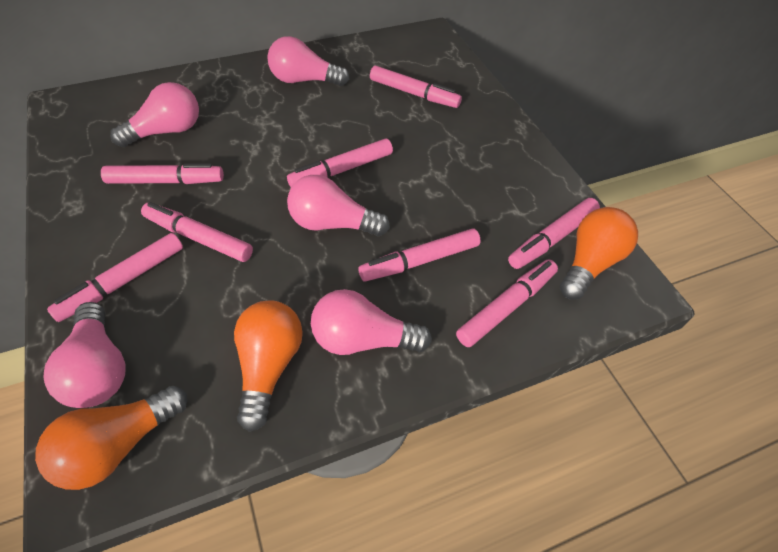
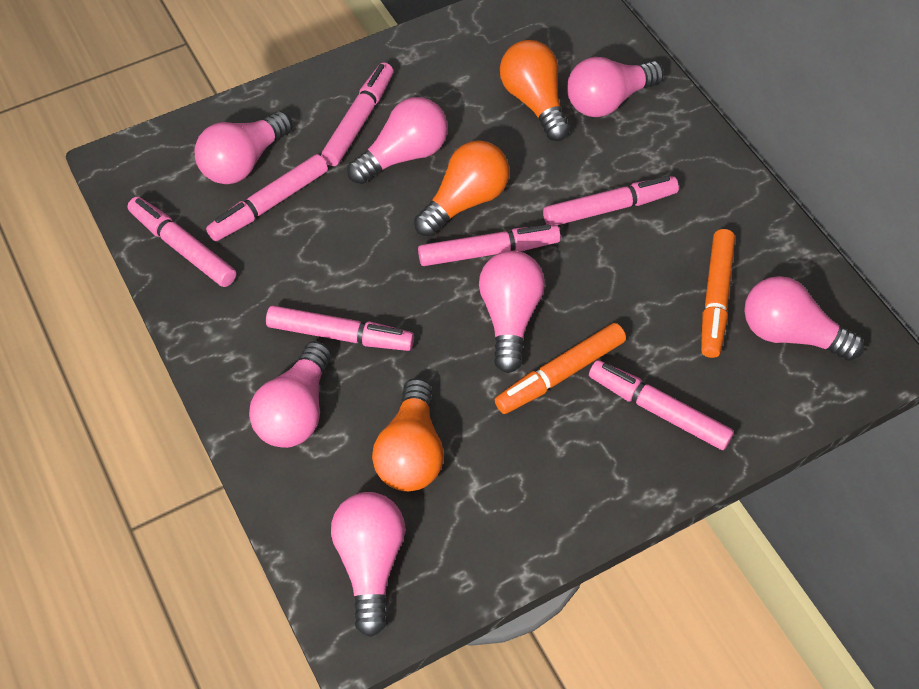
orange marker: 0 -> 2
pink light bulb: 5 -> 7
pink marker: 8 -> 7

